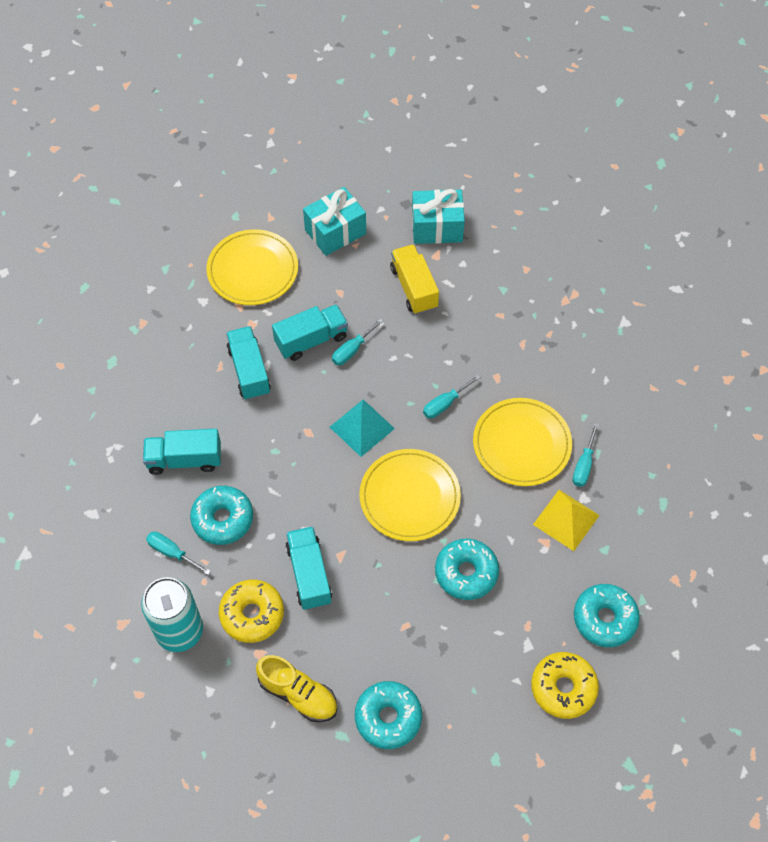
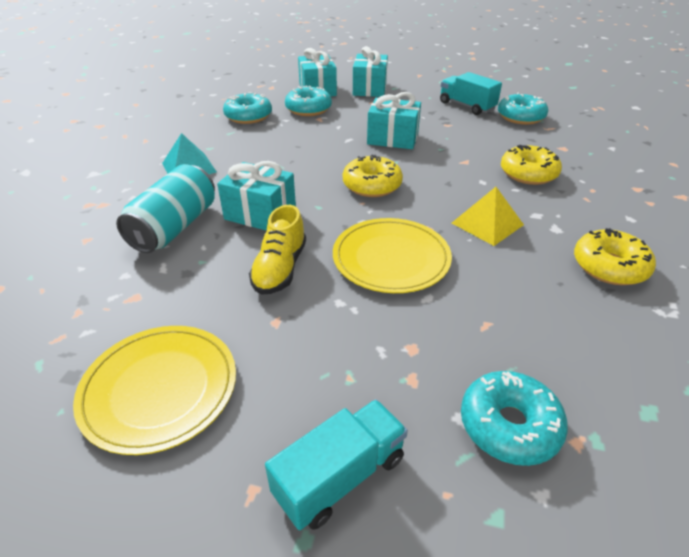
turquoise gift: 2 -> 4
turquoise screwdriver: 4 -> 0
turquoise truck: 4 -> 2
yellow donut: 2 -> 3
yellow plate: 3 -> 2
yellow truck: 1 -> 0

